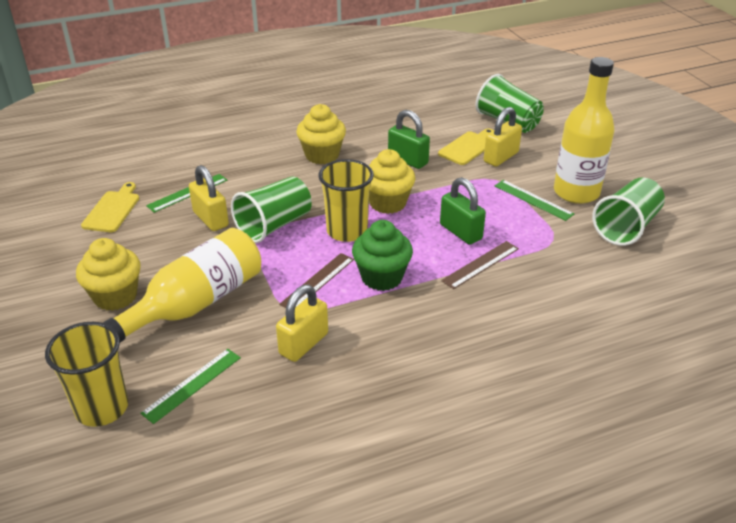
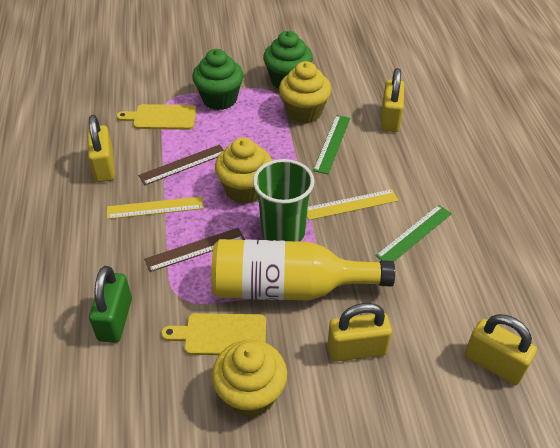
green cup: 3 -> 1
green cupcake: 1 -> 2
green padlock: 2 -> 1
green ruler: 3 -> 2
yellow bottle: 2 -> 1
yellow cup: 2 -> 0
yellow padlock: 3 -> 4
yellow ruler: 0 -> 2

